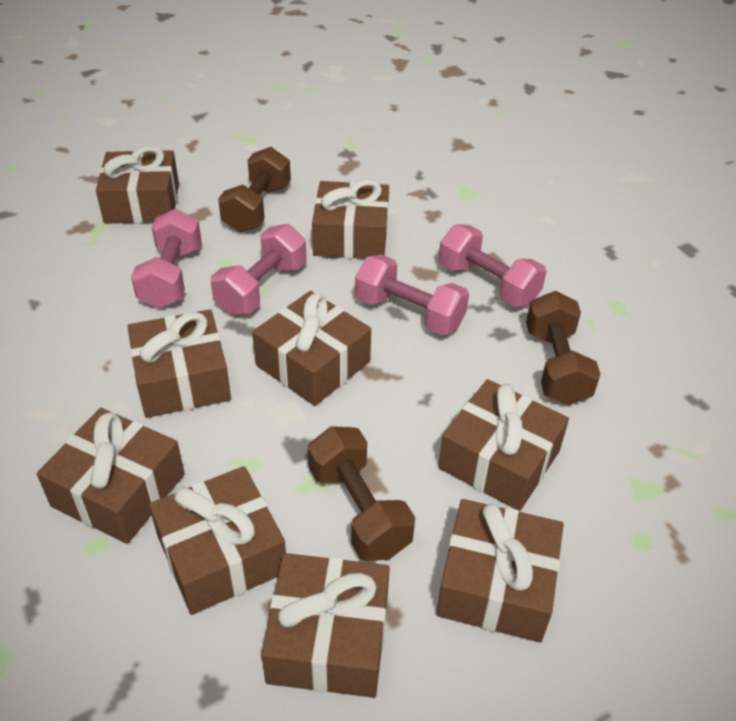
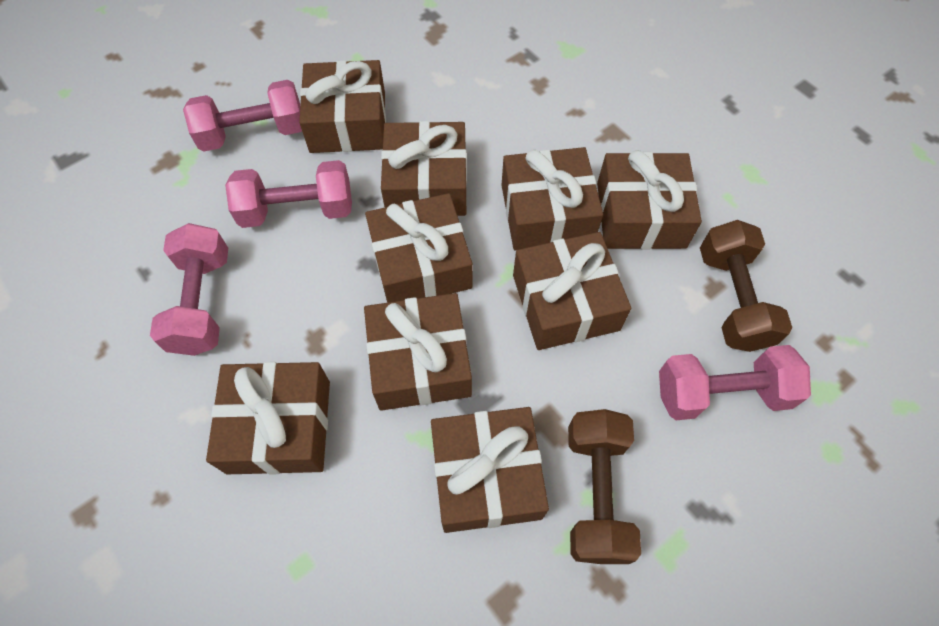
brown dumbbell: 3 -> 2

